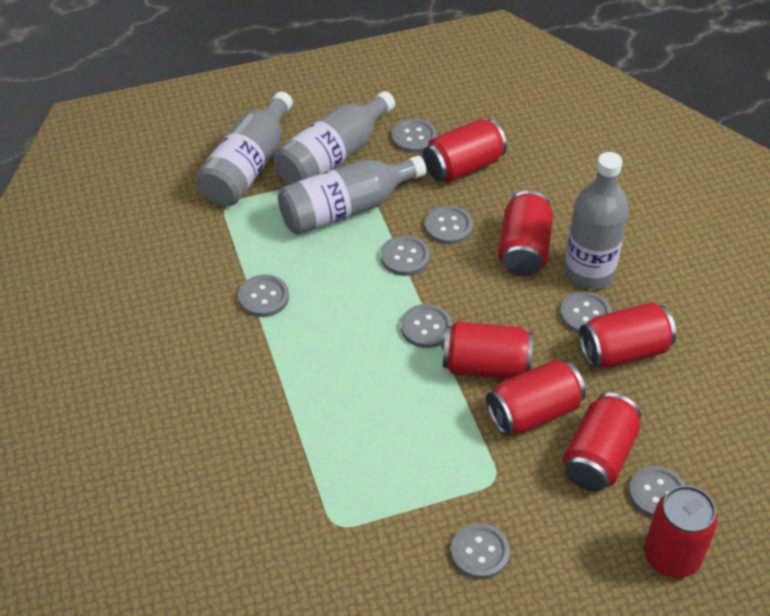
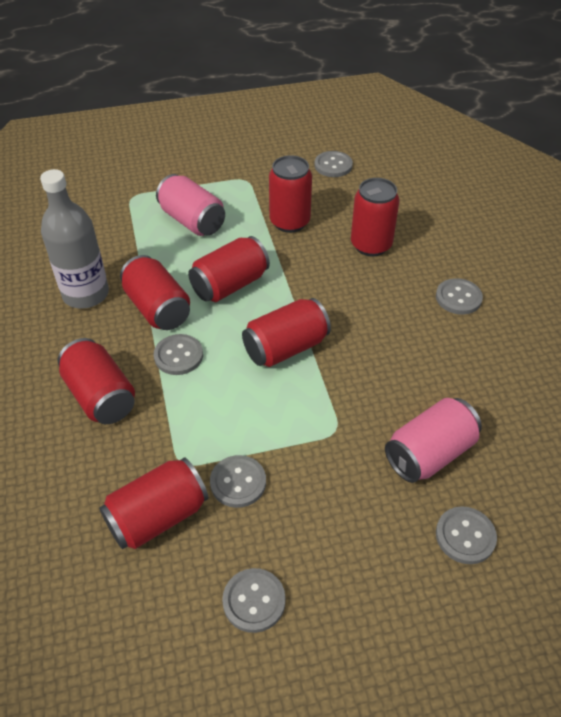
grey bottle: 4 -> 1
grey button: 8 -> 6
pink can: 0 -> 2

